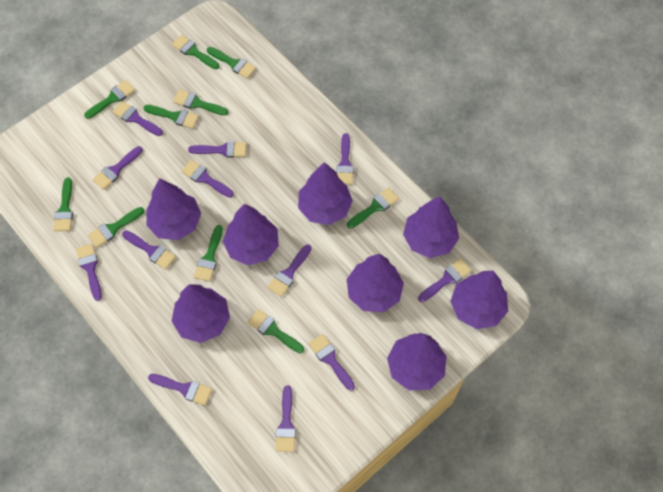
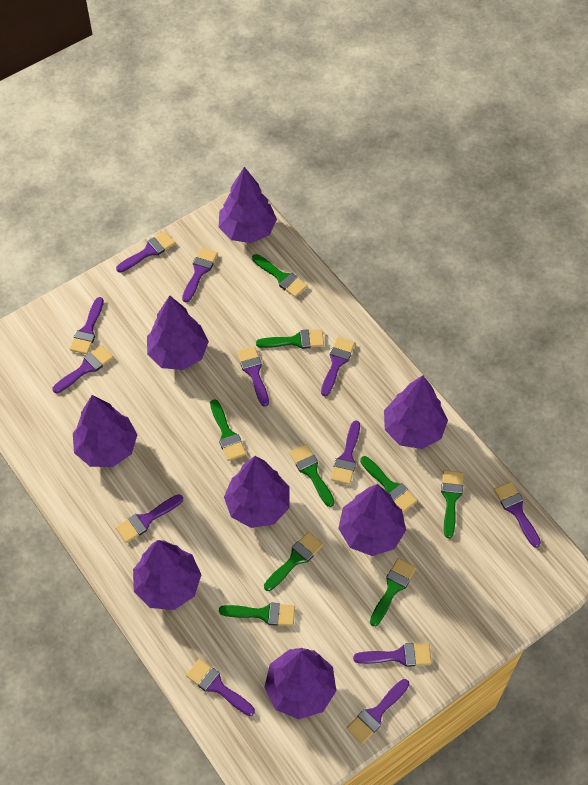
green brush: 10 -> 9

